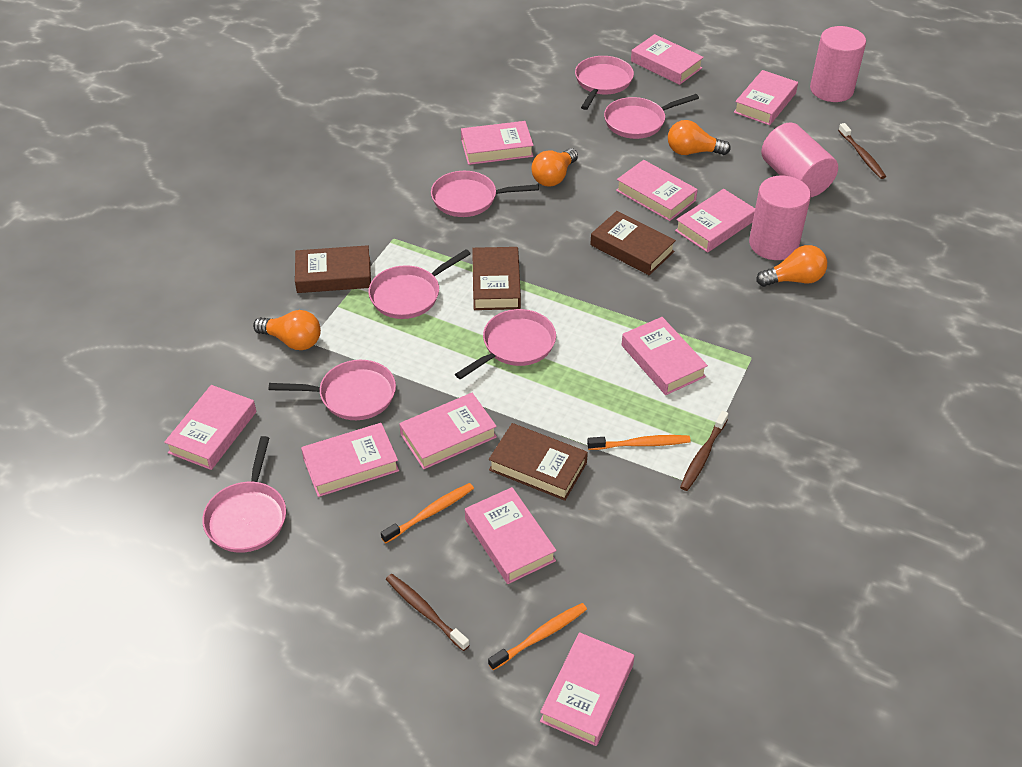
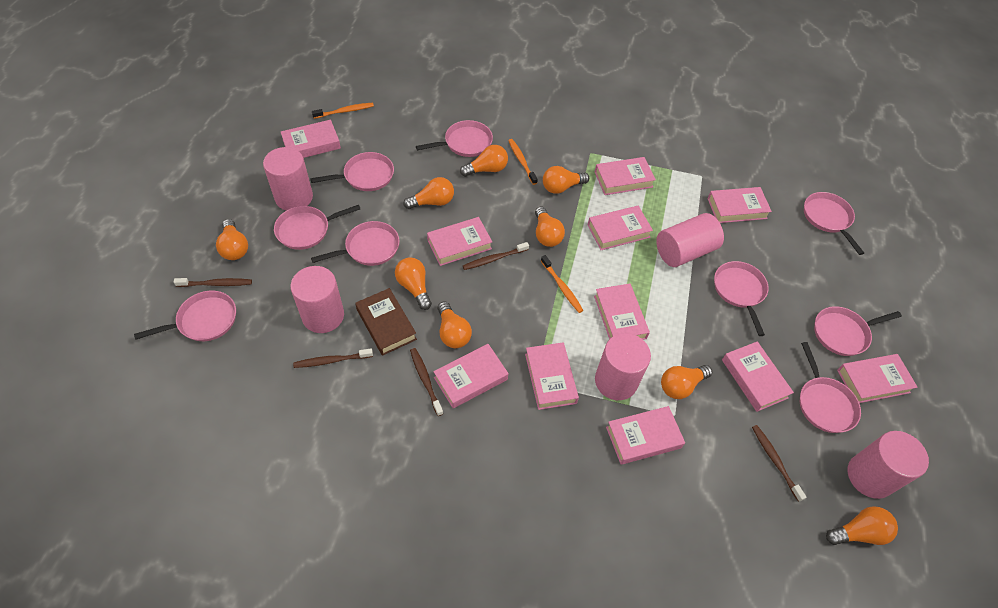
brown book: 4 -> 1
brown toothbrush: 3 -> 5
orange light bulb: 4 -> 9
pink cylinder: 3 -> 5
pink pan: 7 -> 9

